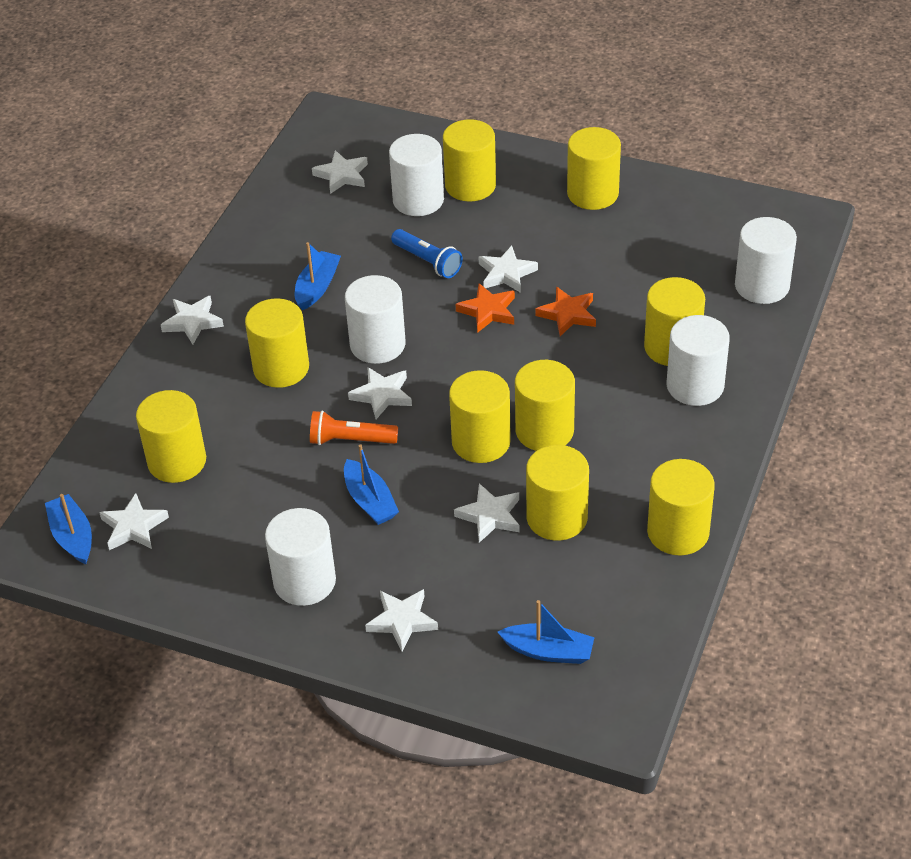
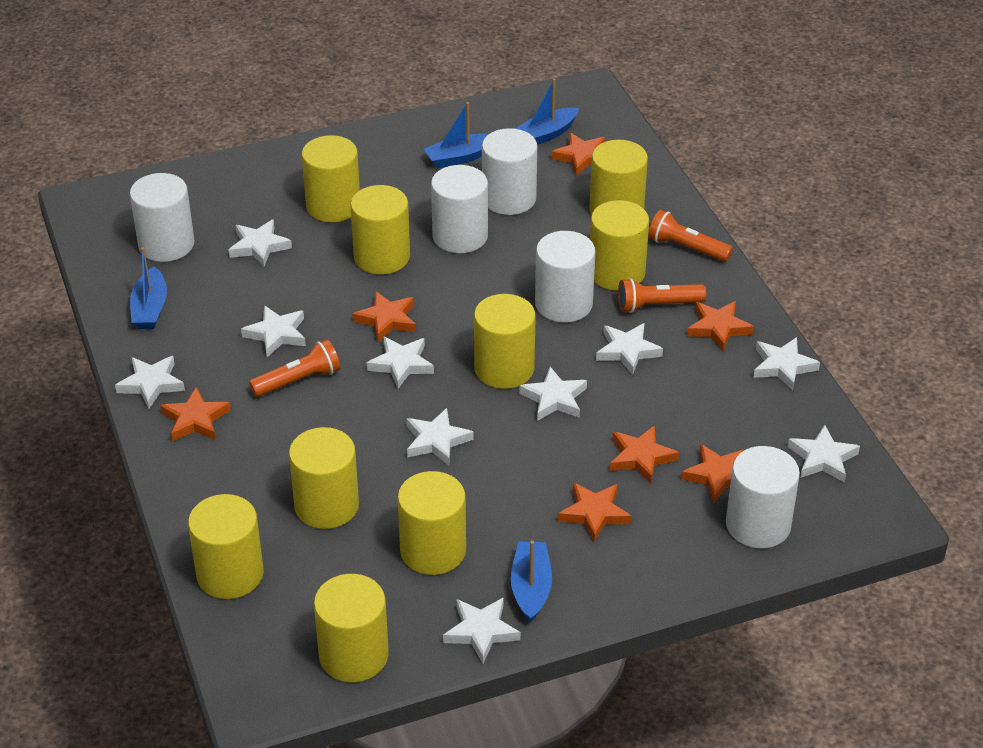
blue flashlight: 1 -> 0
orange flashlight: 1 -> 3
orange star: 2 -> 7
white star: 7 -> 10

